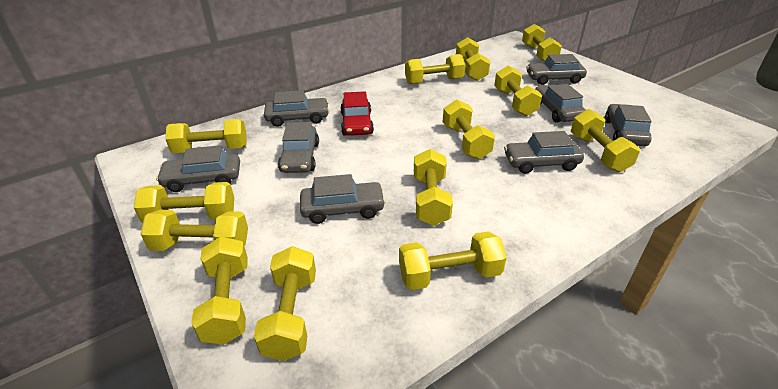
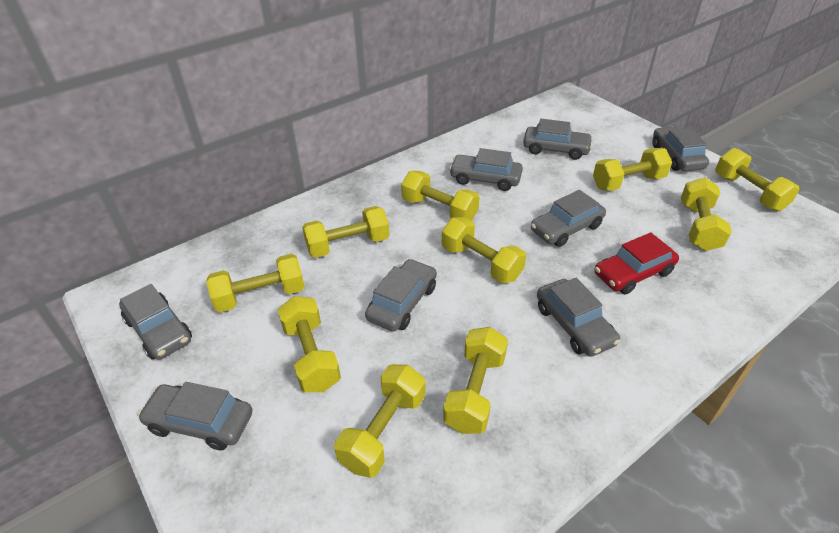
yellow dumbbell: 13 -> 10

